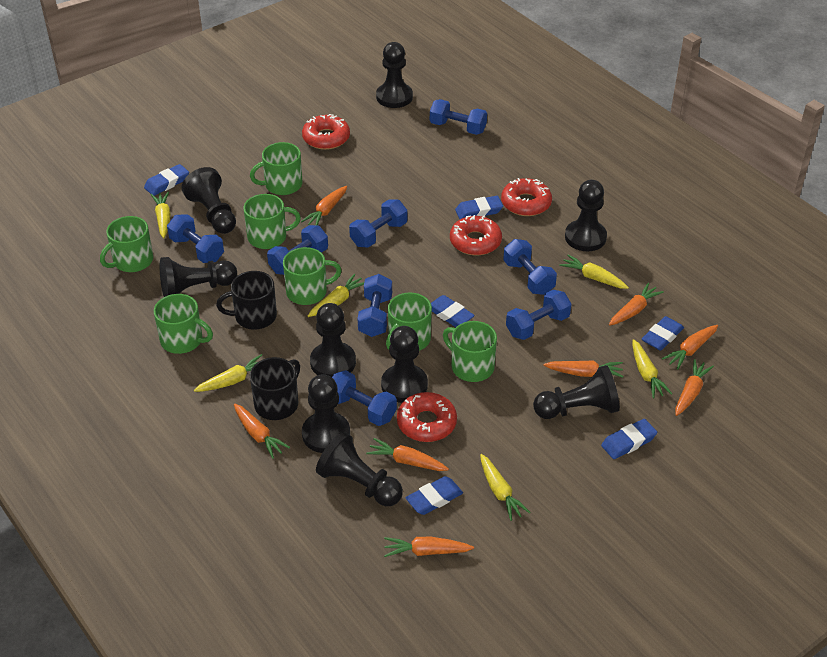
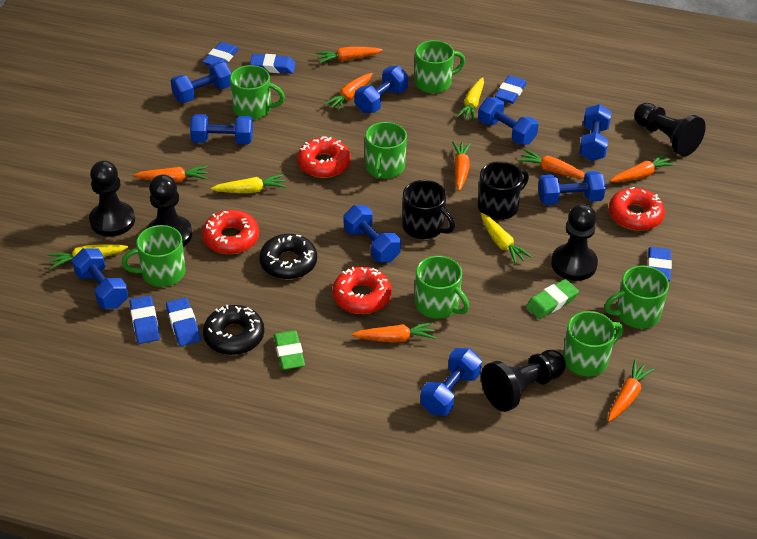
black donut: 0 -> 2
black pawn: 9 -> 5
blue dumbbell: 8 -> 9
green eraser: 0 -> 2
yellow carrot: 6 -> 4

